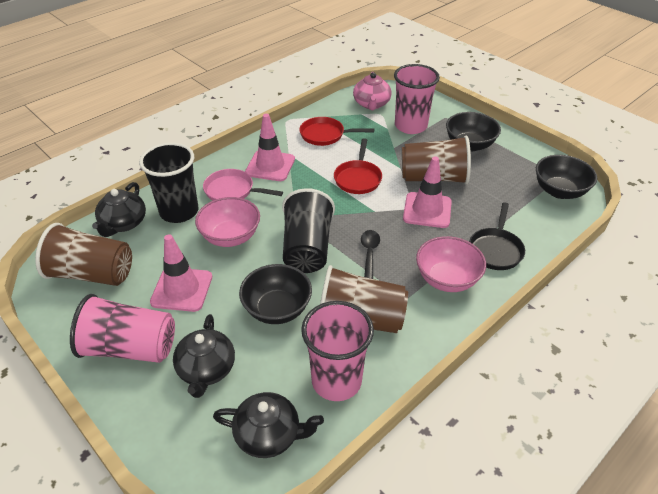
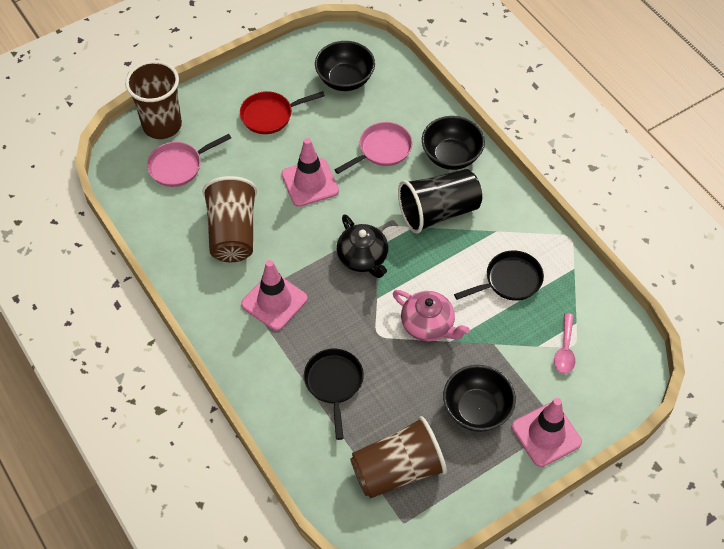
black cup: 2 -> 1
black pan: 1 -> 2
black spoon: 1 -> 0
black teapot: 3 -> 1
pink bowl: 2 -> 0
pink cup: 3 -> 0
pink pan: 1 -> 2
pink spoon: 0 -> 1
red pan: 2 -> 1

